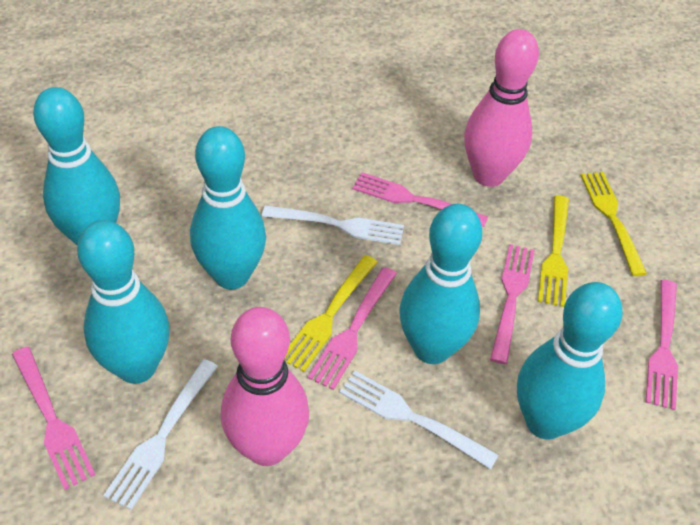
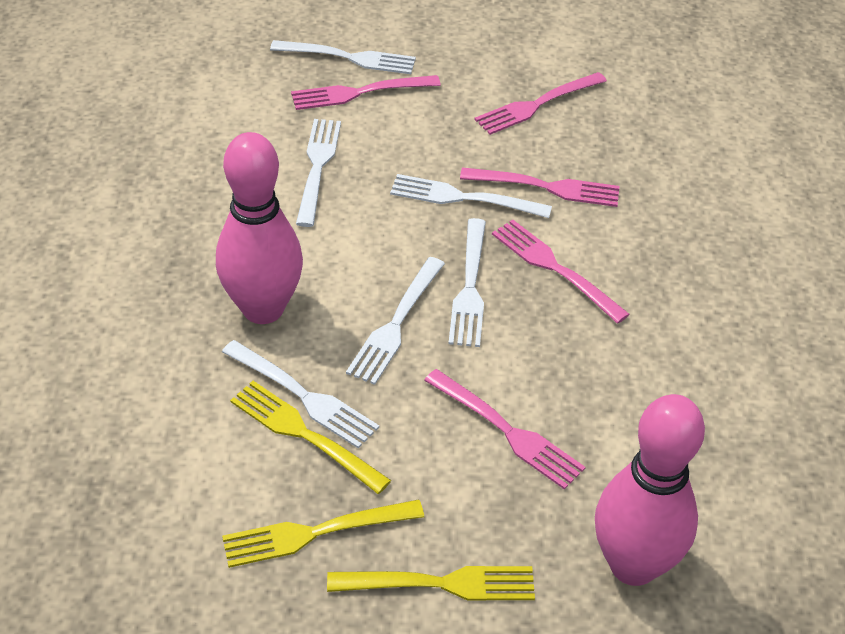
turquoise bowling pin: 5 -> 0
white fork: 3 -> 6

